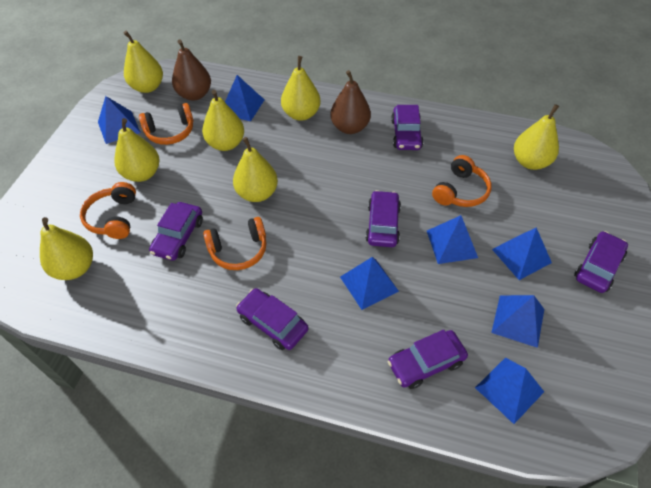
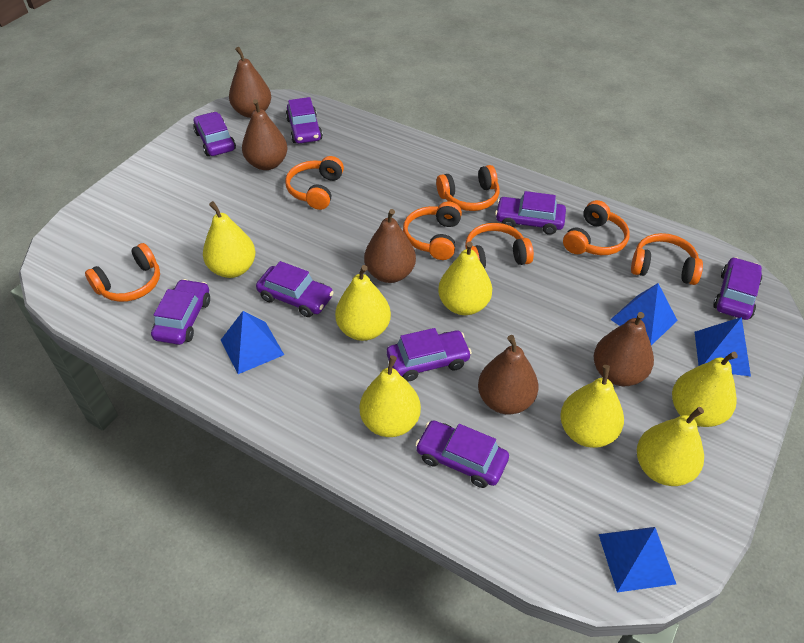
blue pyramid: 7 -> 4
brown pear: 2 -> 5
orange headphones: 4 -> 7
purple car: 6 -> 8

